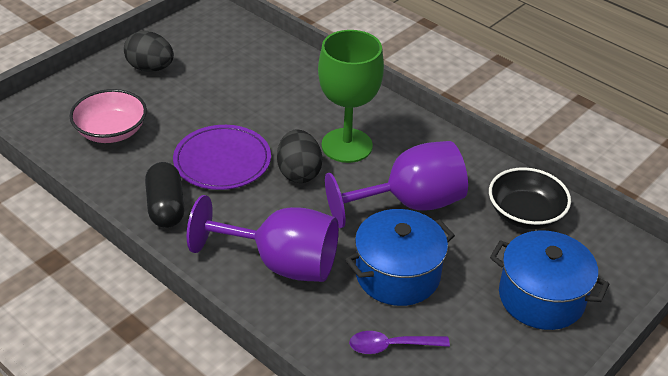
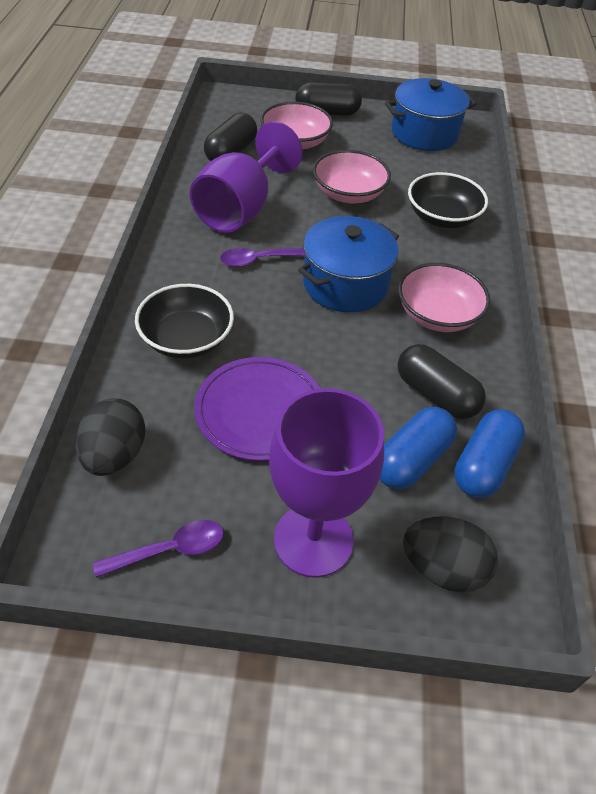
black bowl: 1 -> 2
black capsule: 1 -> 3
blue capsule: 0 -> 2
green goblet: 1 -> 0
pink bowl: 1 -> 3
purple spoon: 1 -> 2

